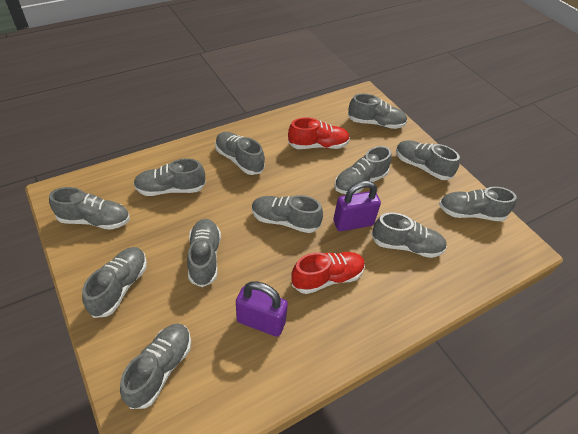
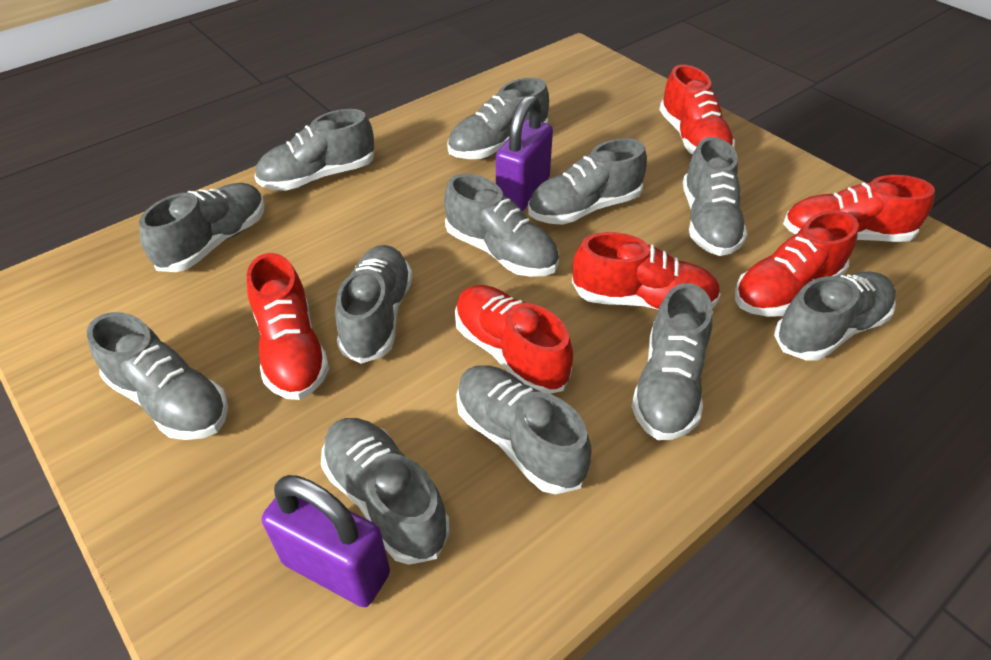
red shoe: 2 -> 6

